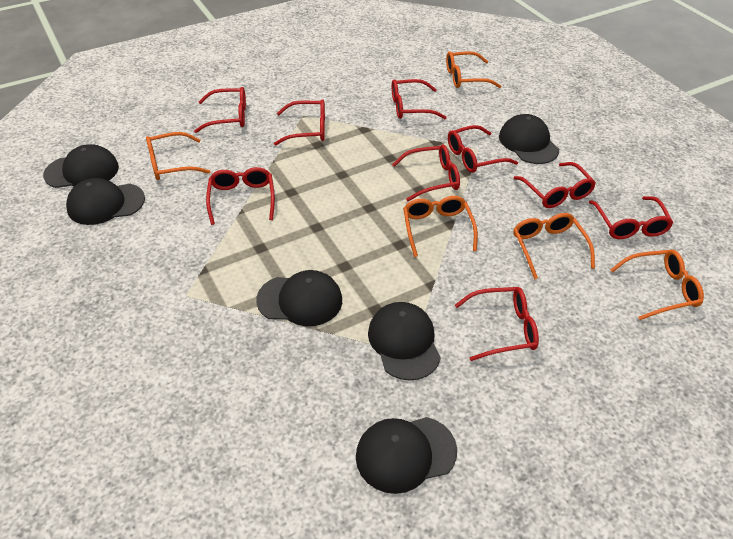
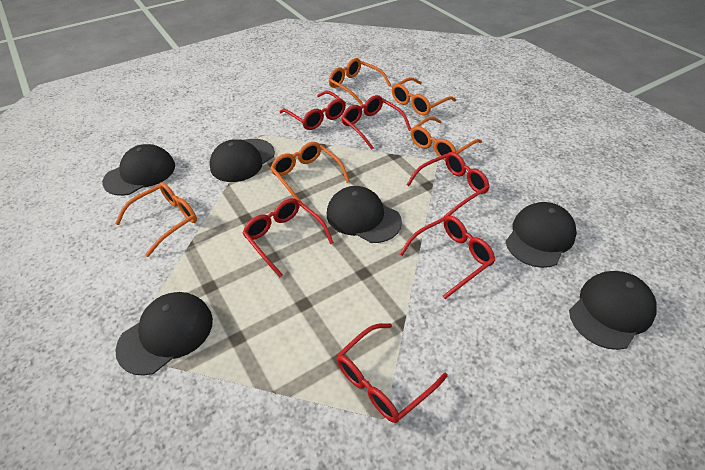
red glasses: 9 -> 6

